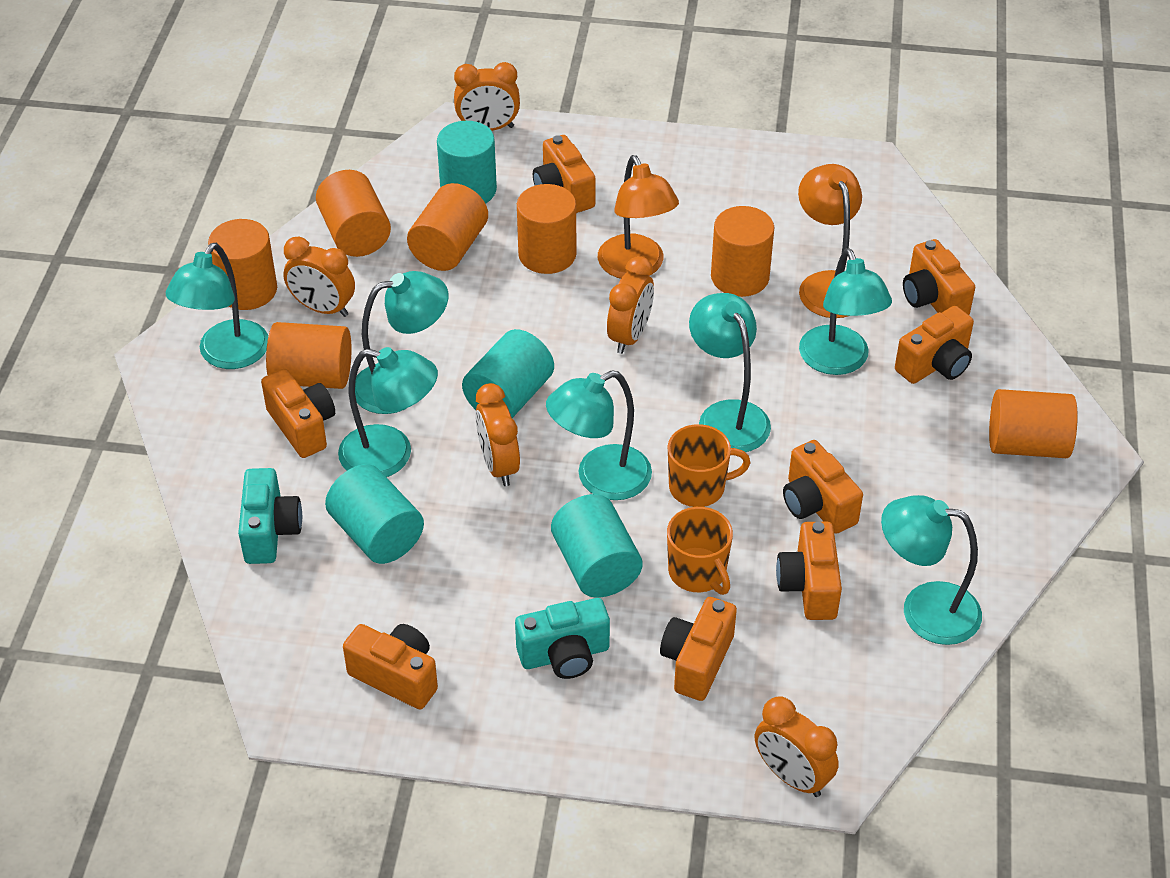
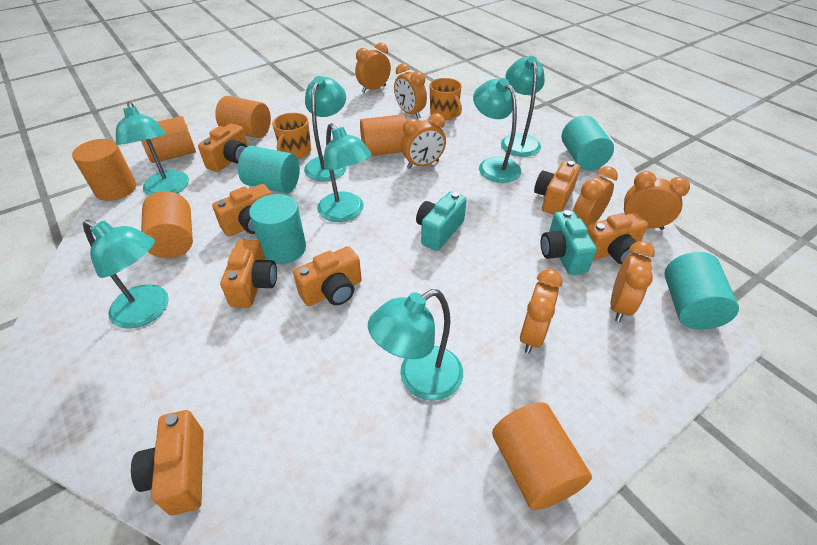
orange camera: 8 -> 7
orange clock: 5 -> 7
orange cylinder: 7 -> 6
orange lamp: 2 -> 0

